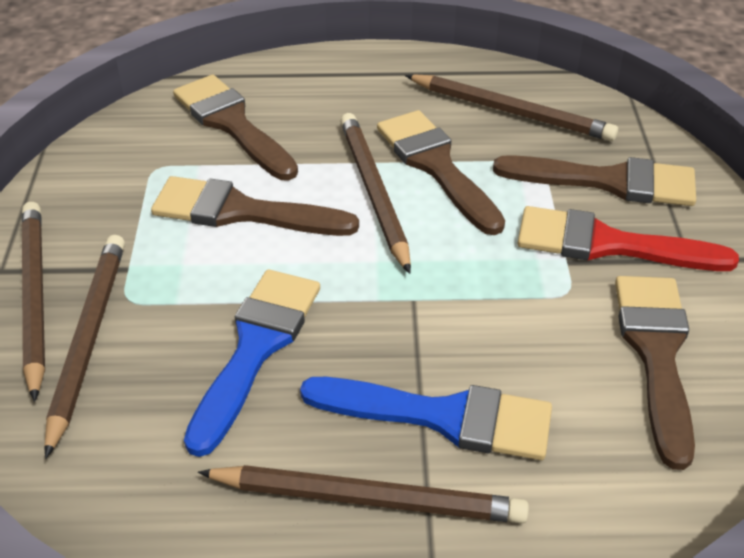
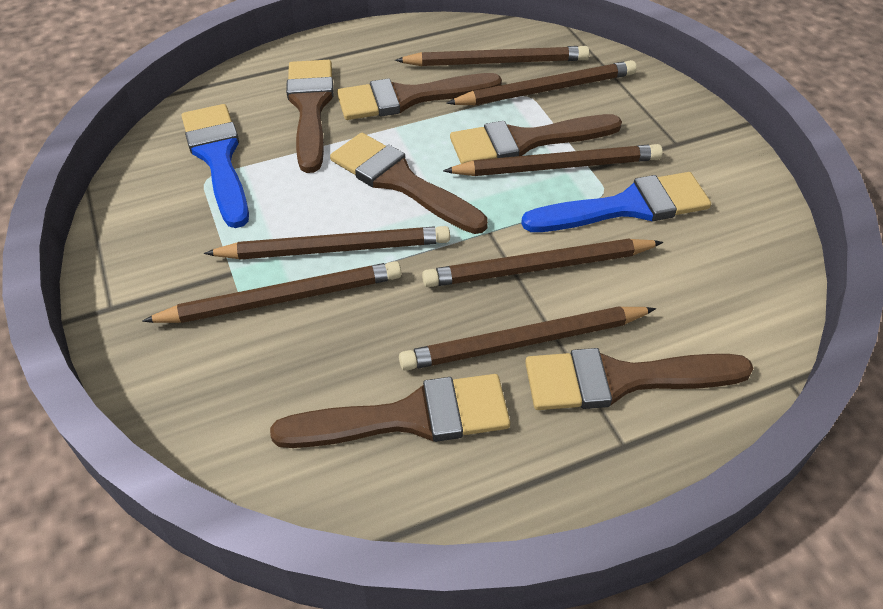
brown brush: 5 -> 6
brown pencil: 5 -> 7
red brush: 1 -> 0

